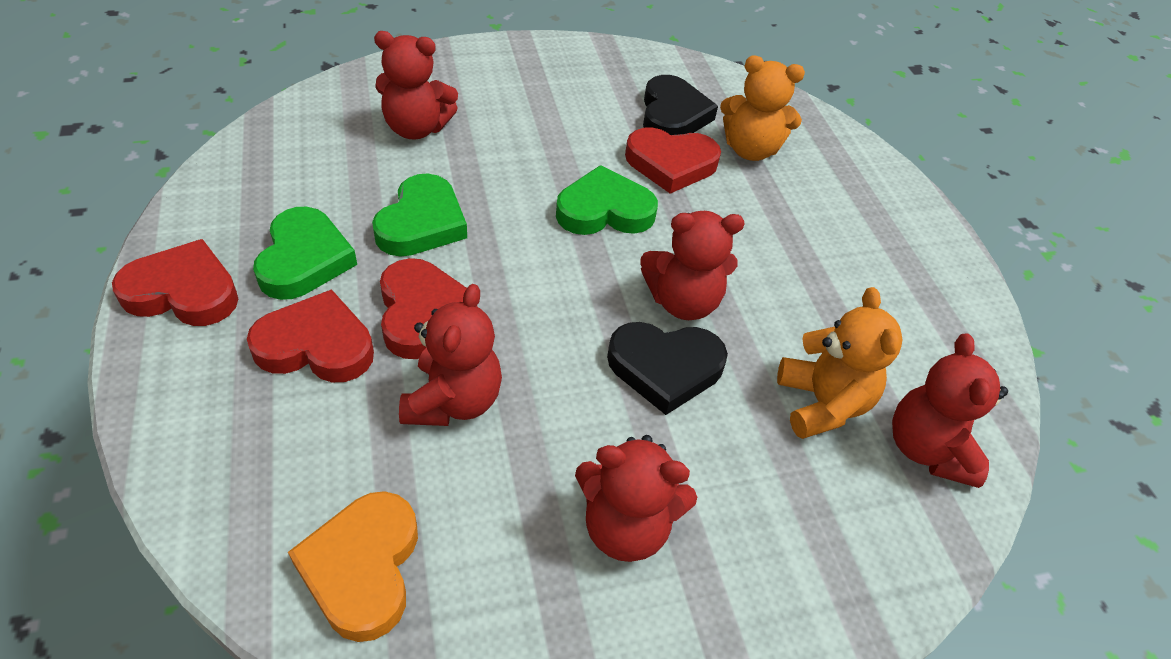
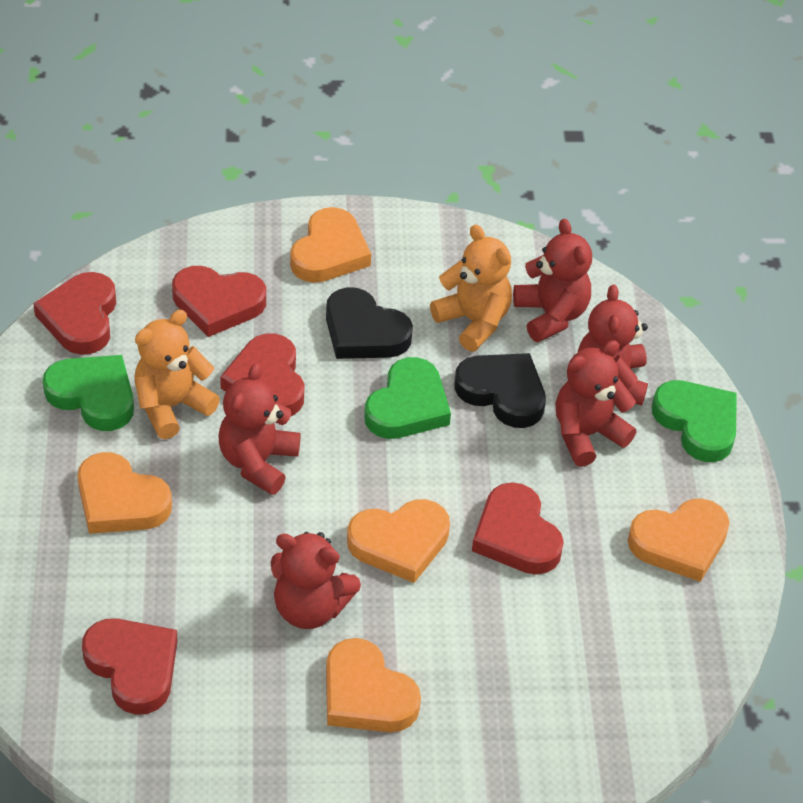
orange heart: 1 -> 5
red heart: 4 -> 5

